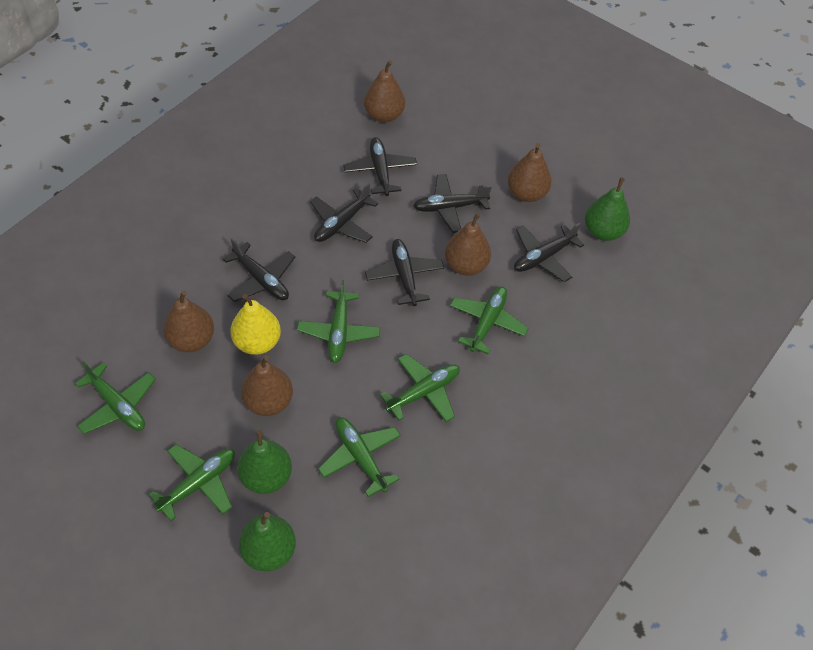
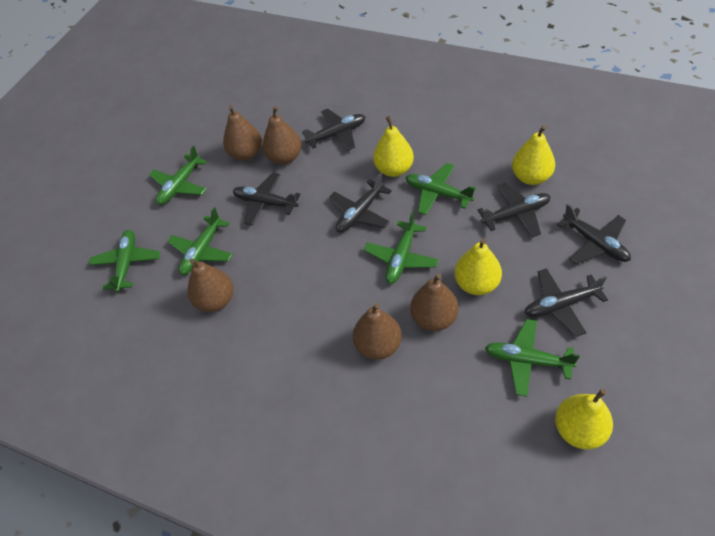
green pear: 3 -> 0
yellow pear: 1 -> 4

